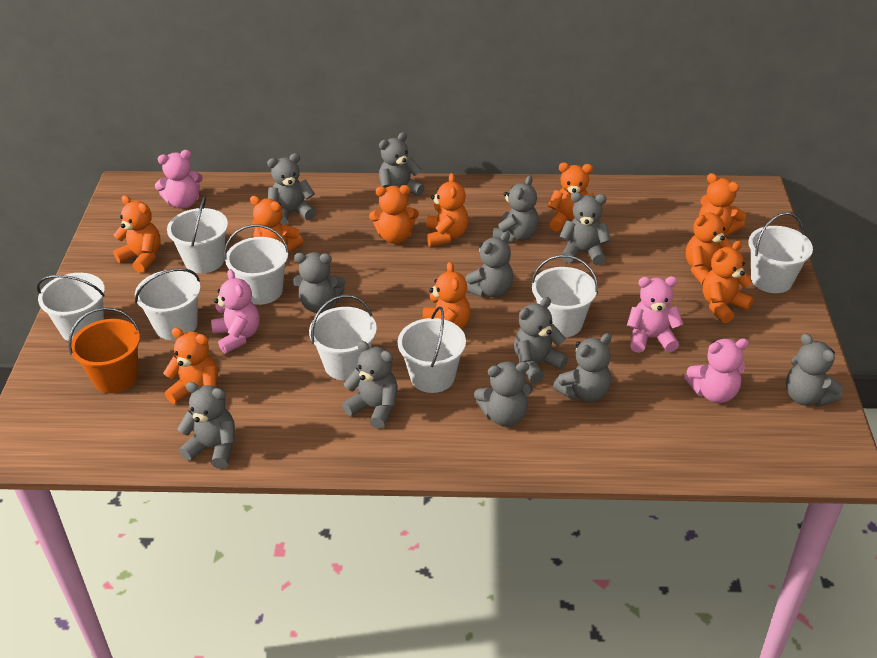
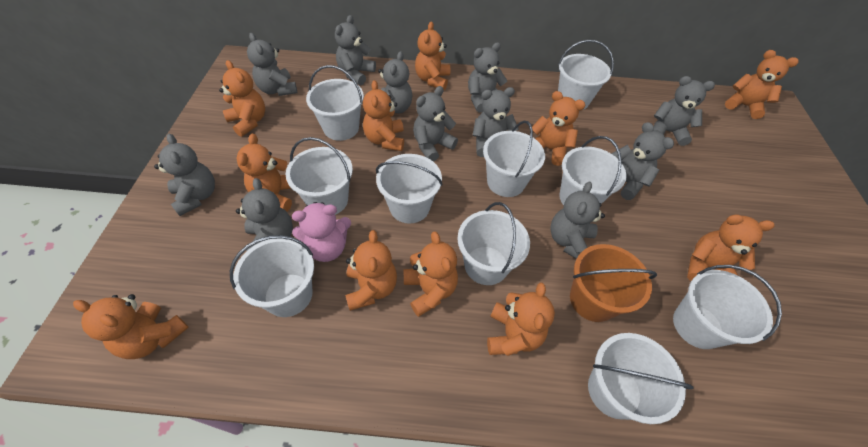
grey teddy bear: 12 -> 11
orange teddy bear: 10 -> 11
pink teddy bear: 4 -> 1
white bucket: 8 -> 10

